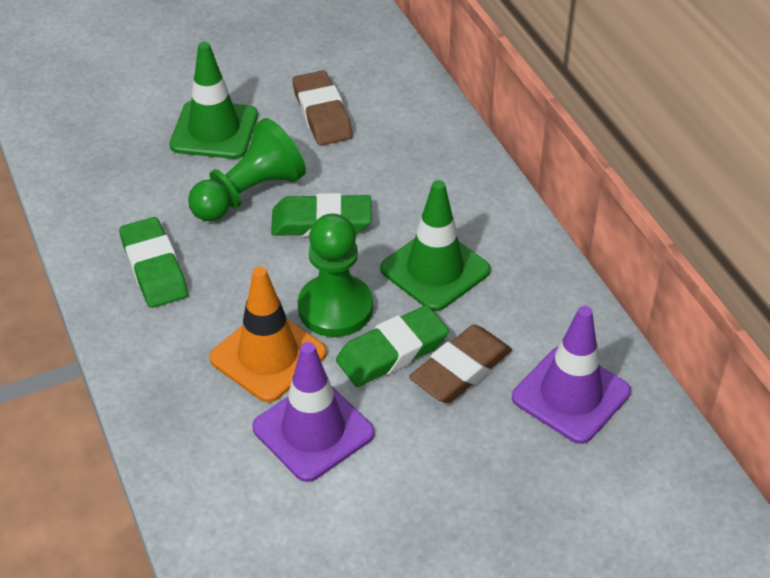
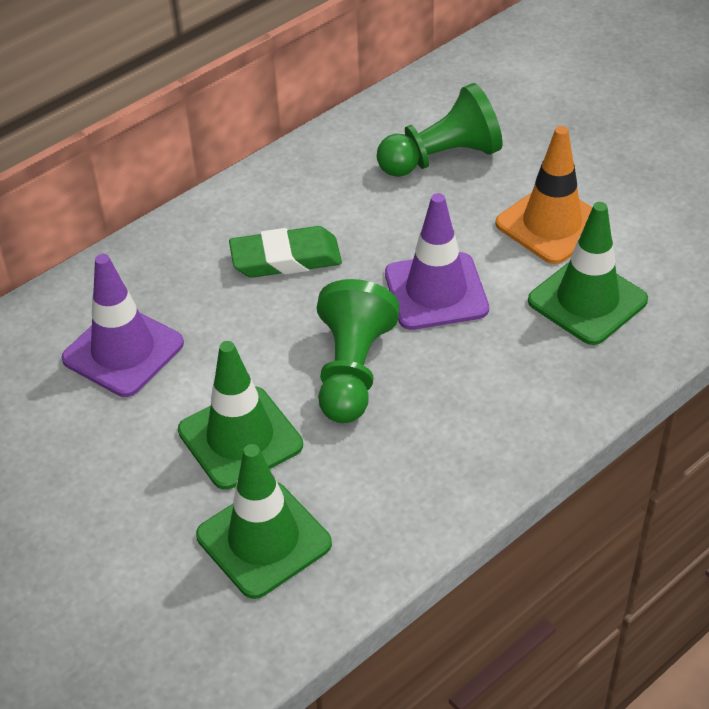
brown eraser: 2 -> 0
green eraser: 3 -> 1
green traffic cone: 2 -> 3

